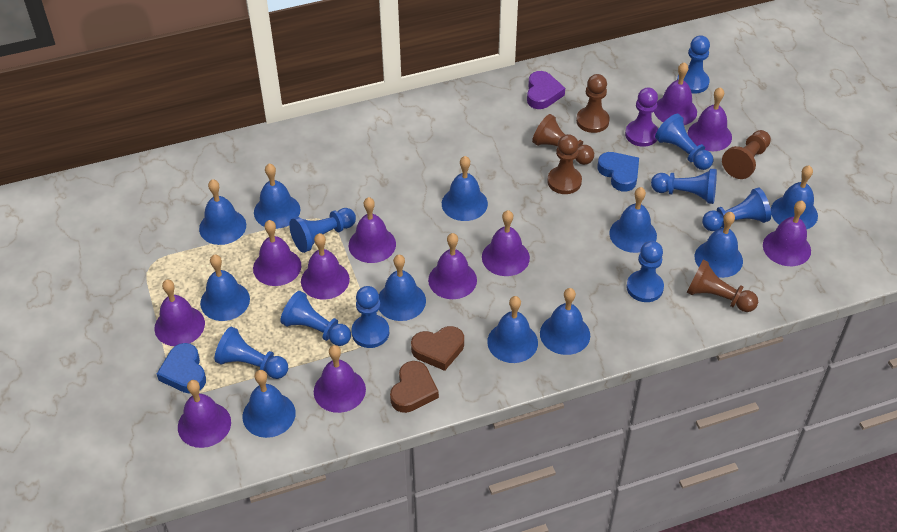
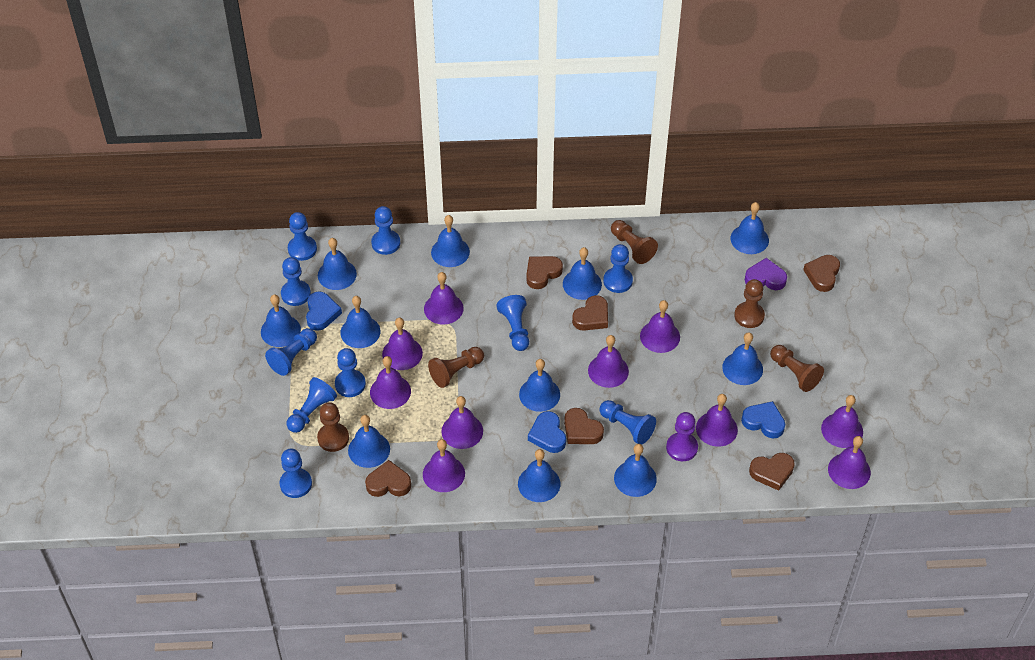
blue heart: 2 -> 3
blue pawn: 9 -> 10
brown heart: 2 -> 6
purple bell: 11 -> 10

